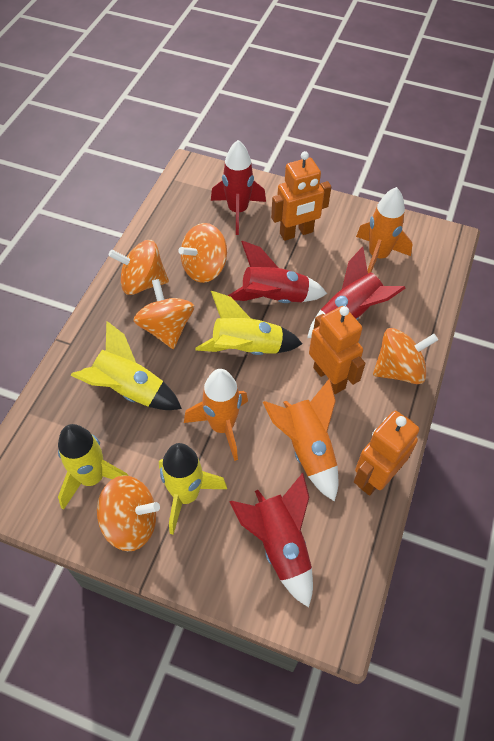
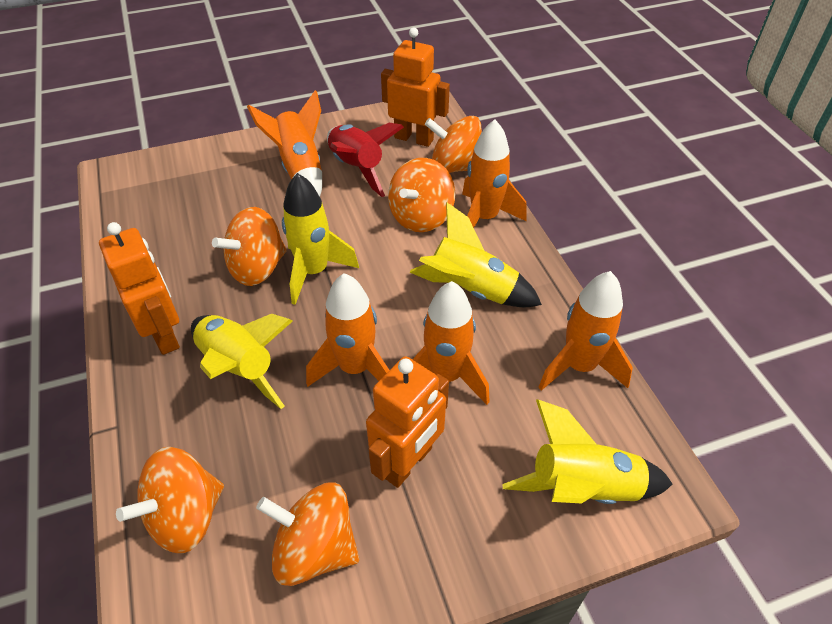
orange rocket: 3 -> 5
red rocket: 4 -> 1

